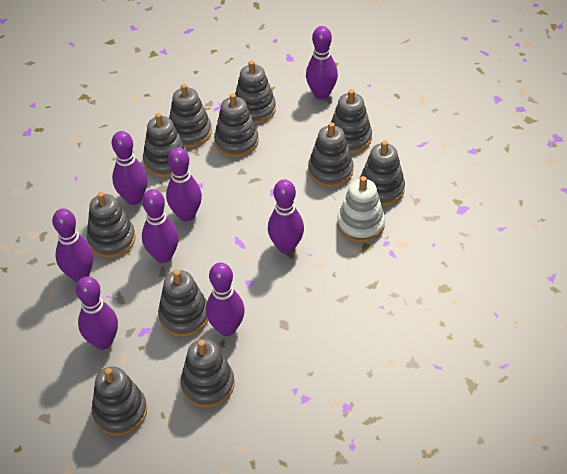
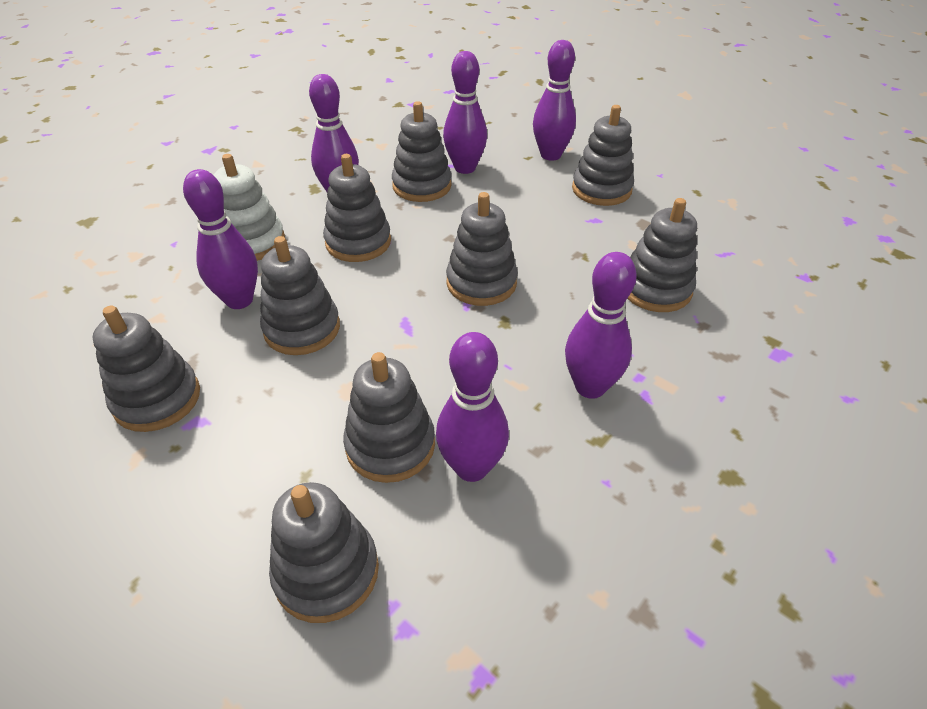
grey stacking toy: 11 -> 9
purple bowling pin: 8 -> 6

